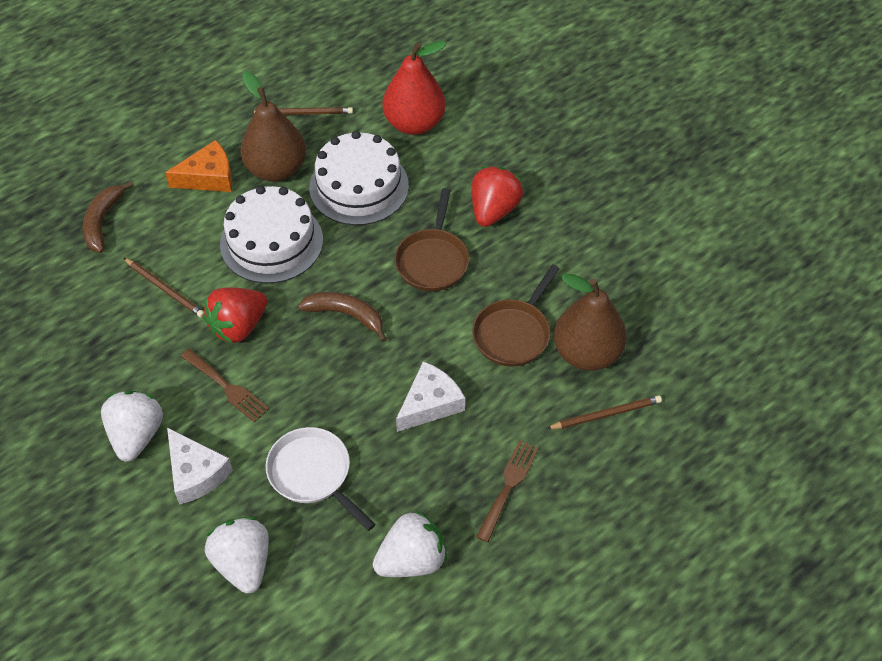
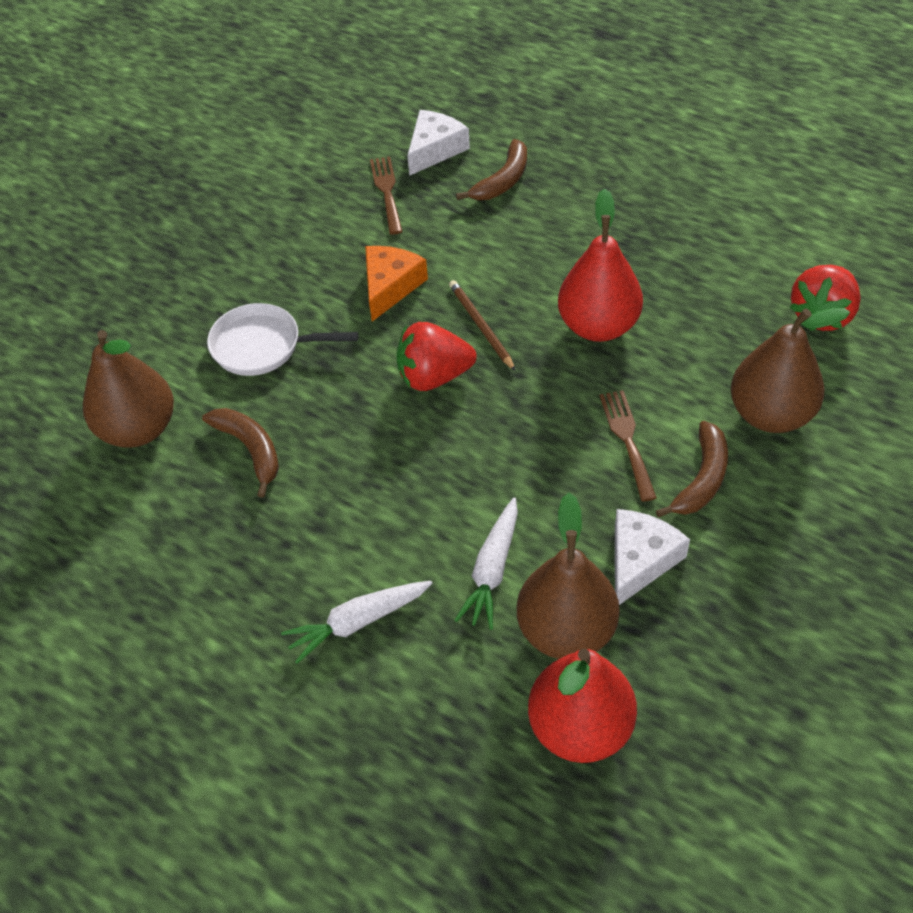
brown banana: 2 -> 3
brown pan: 2 -> 0
brown pear: 2 -> 3
brown pencil: 3 -> 1
red pear: 1 -> 2
white cake: 2 -> 0
white carrot: 0 -> 2
white strawberry: 3 -> 0

